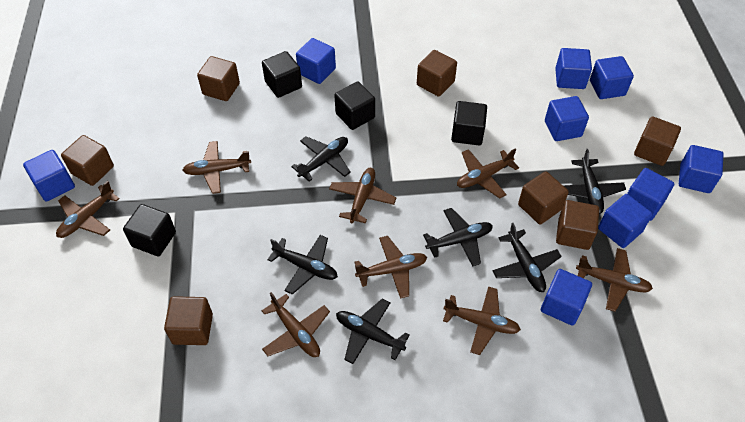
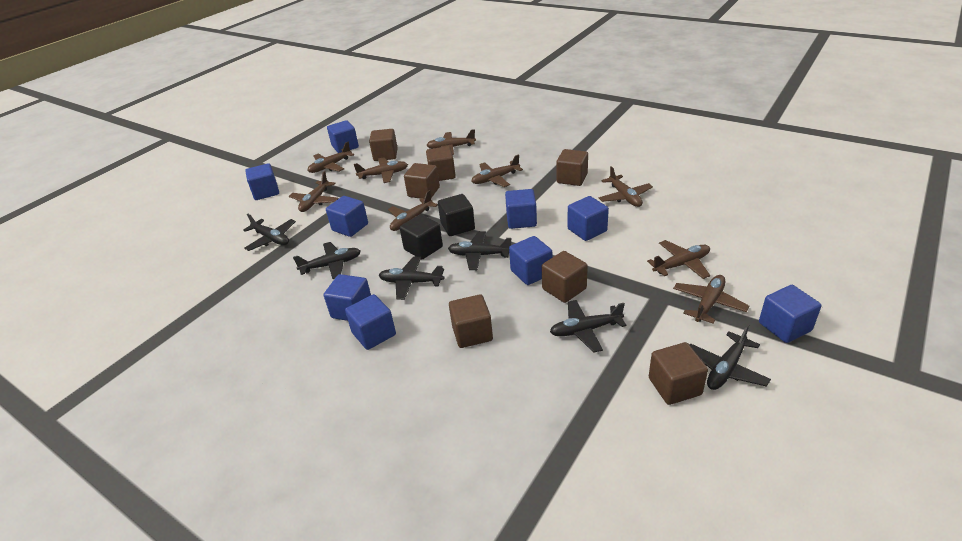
black cube: 4 -> 2
brown plane: 8 -> 9

